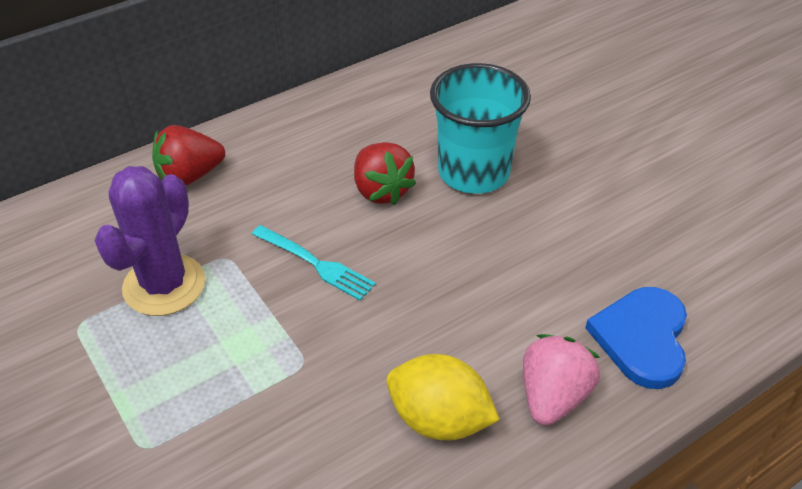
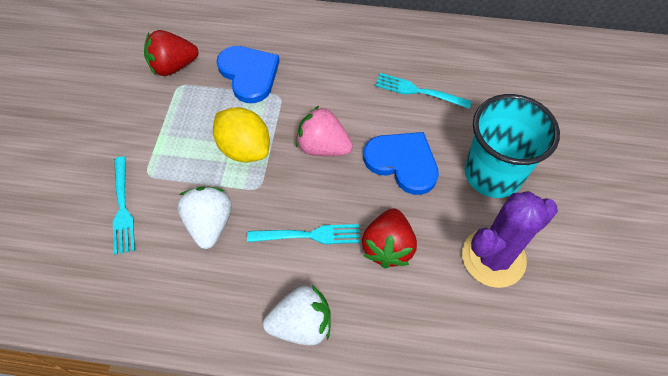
blue heart: 1 -> 2
turquoise fork: 1 -> 3
white strawberry: 0 -> 2

